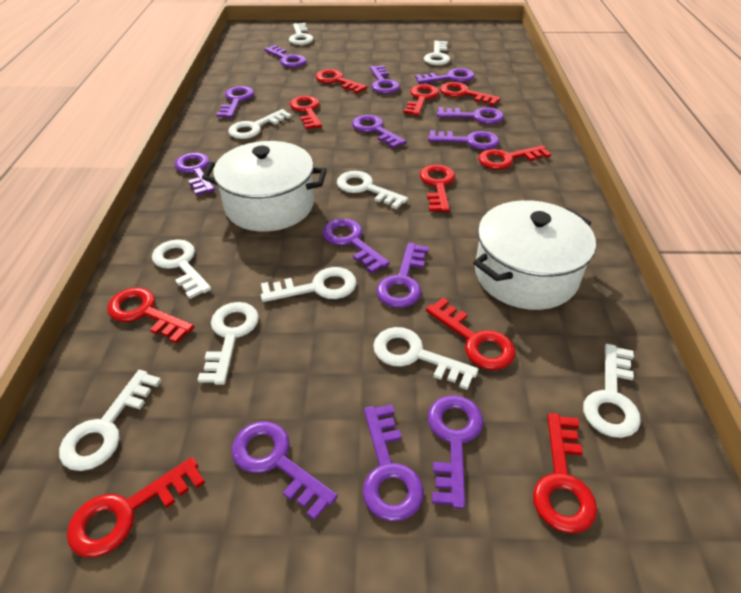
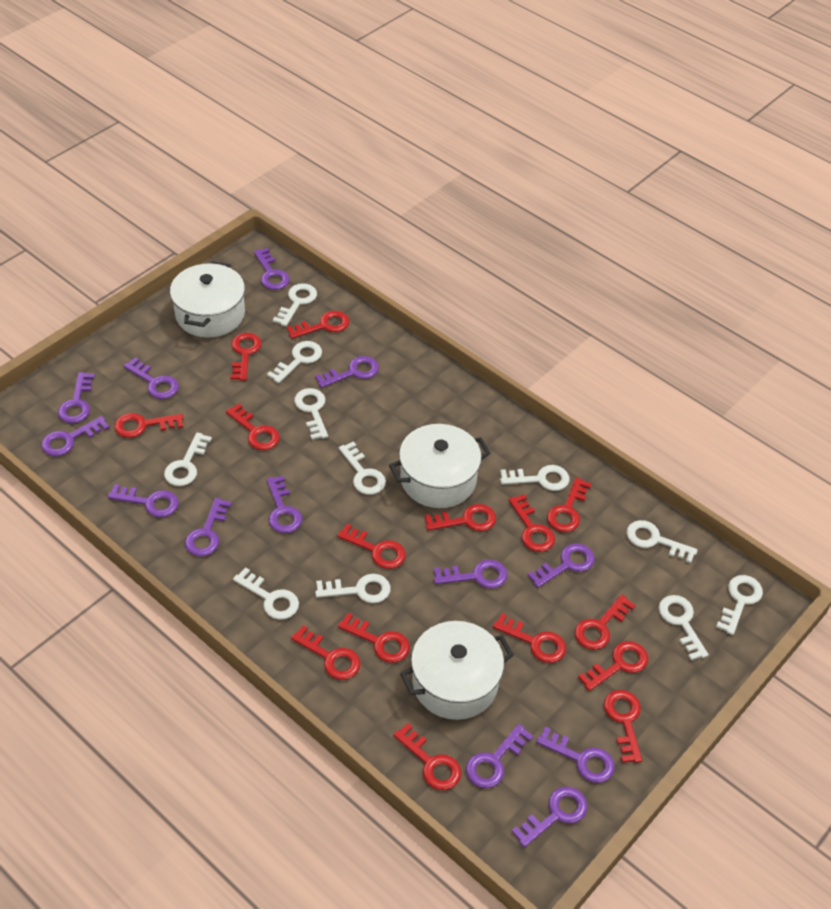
red key: 10 -> 15
white key: 10 -> 11
white pot: 2 -> 3

